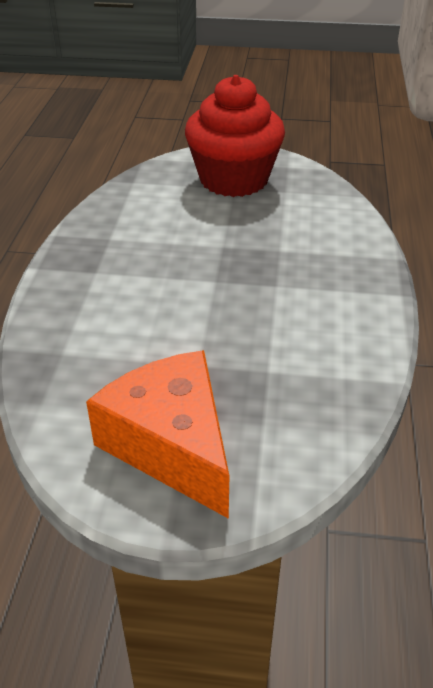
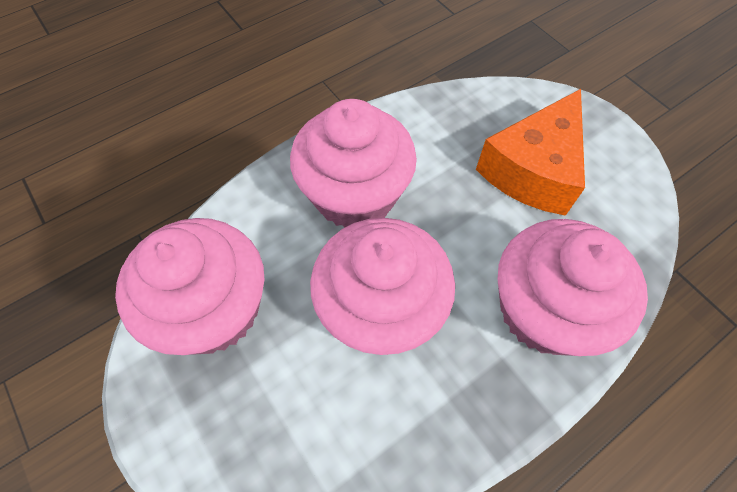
pink cupcake: 0 -> 4
red cupcake: 1 -> 0

